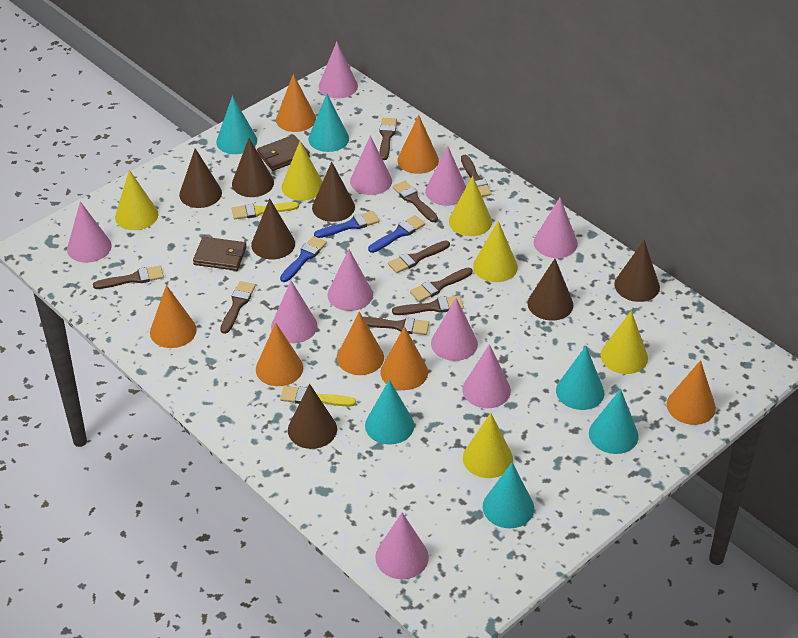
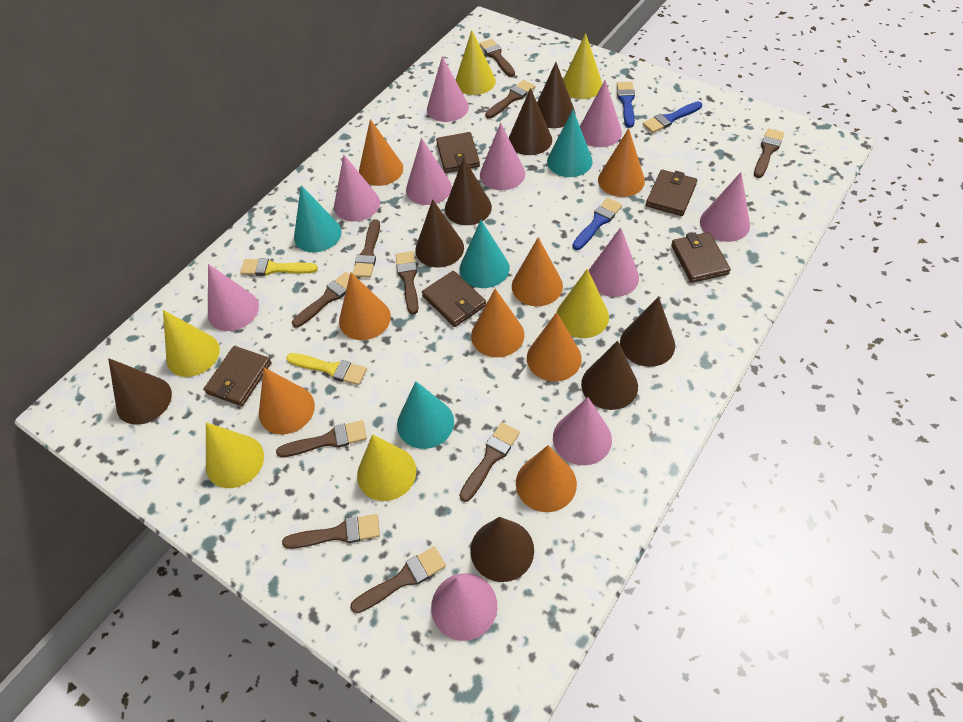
brown brush: 9 -> 10
brown cone: 7 -> 8
brown wallet: 2 -> 5
orange cone: 7 -> 8
turquoise cone: 6 -> 4

